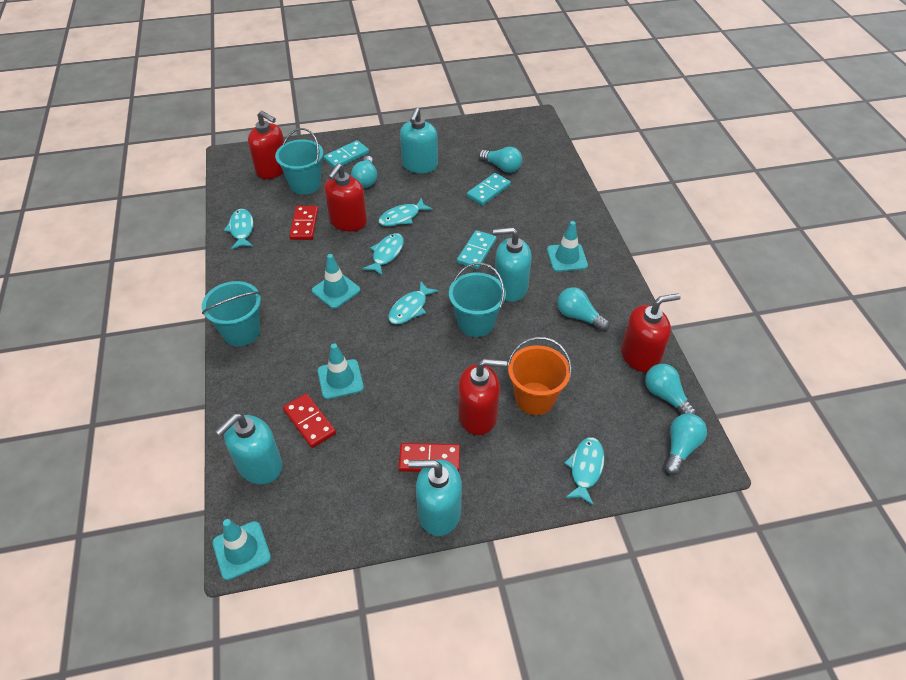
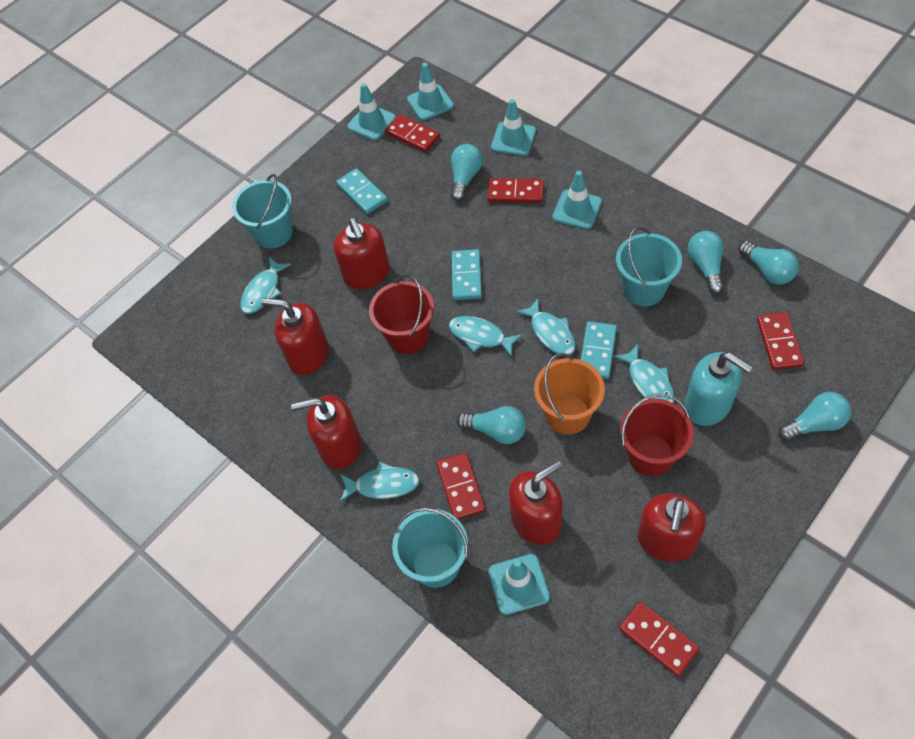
red bucket: 0 -> 2
red domino: 3 -> 5
red soap dispenser: 4 -> 5
turquoise soap dispenser: 4 -> 1
turquoise traffic cone: 4 -> 5

